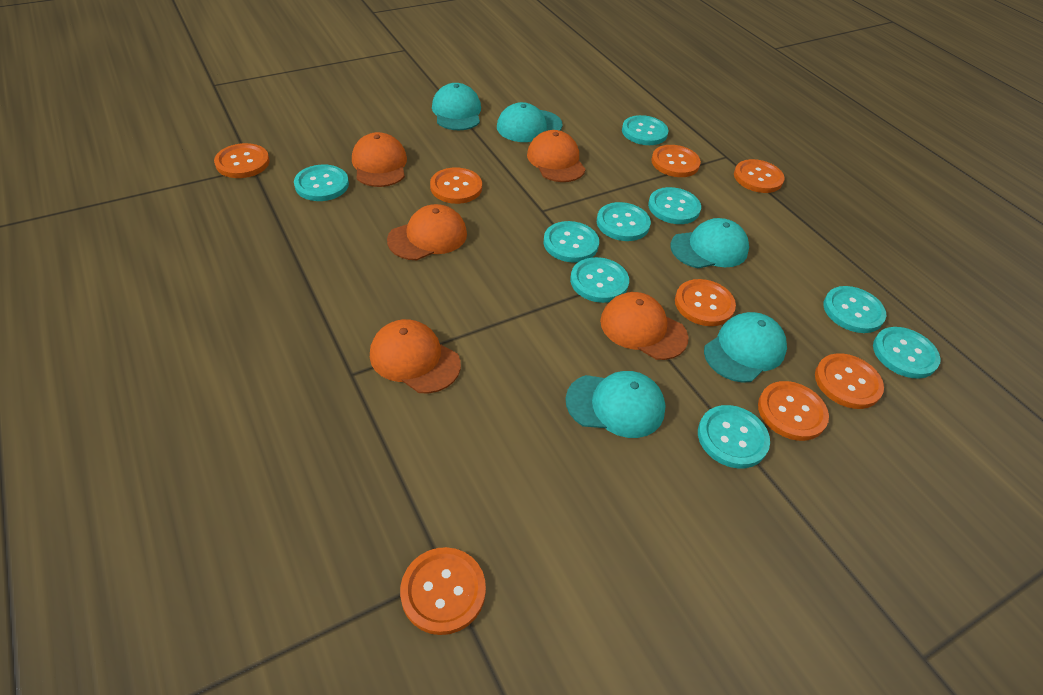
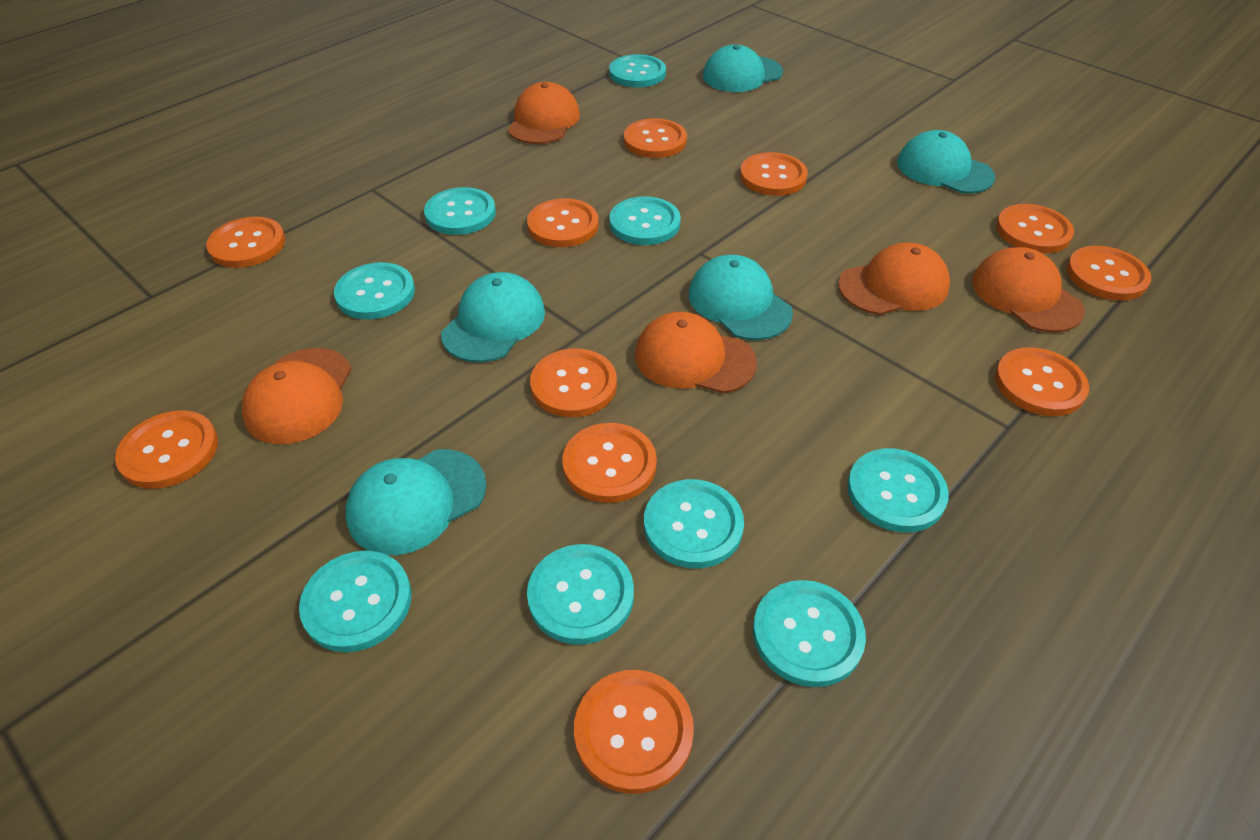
orange button: 8 -> 11

